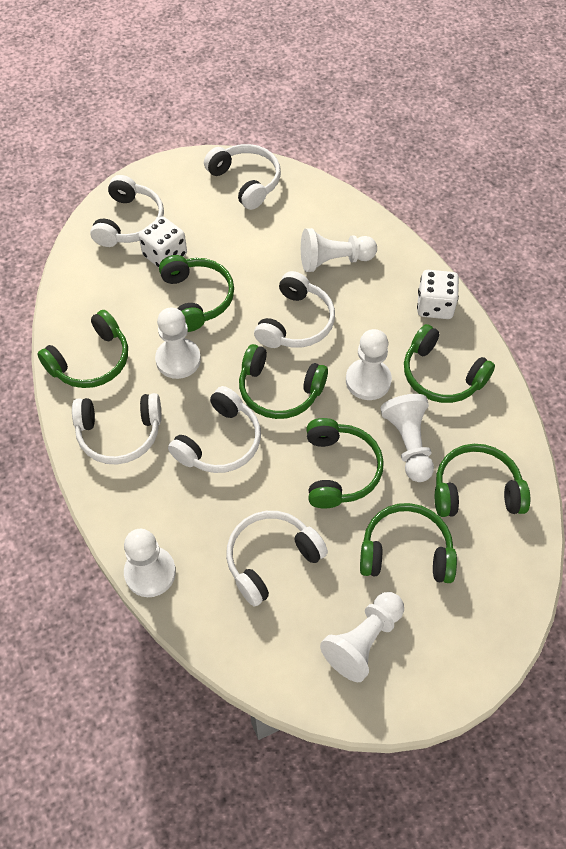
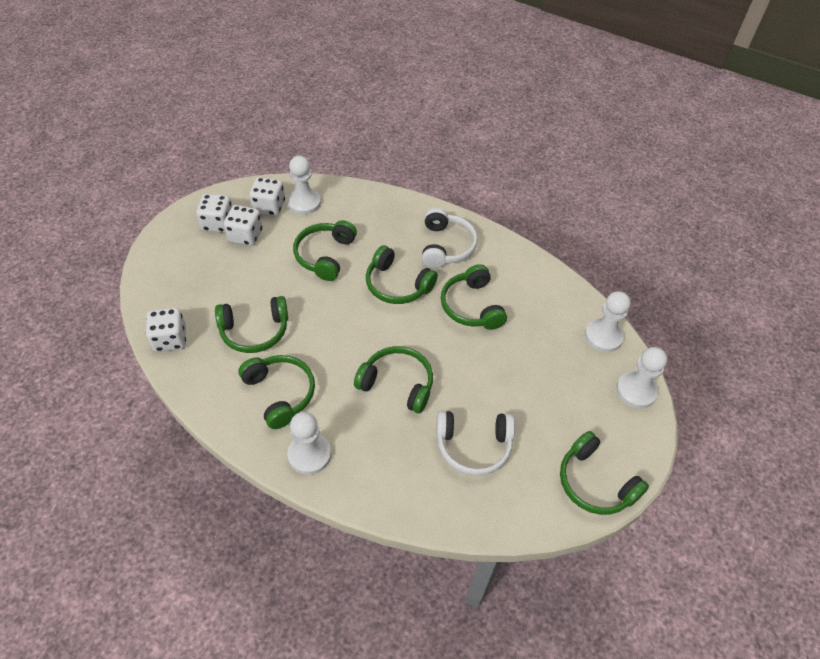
white dice: 2 -> 4
white headphones: 6 -> 2
white pawn: 6 -> 4

